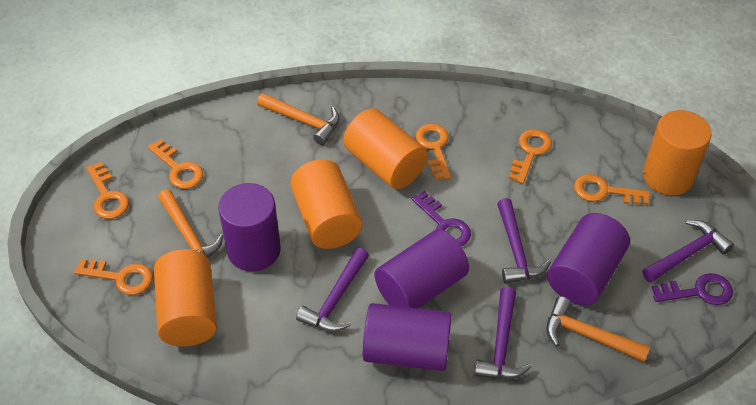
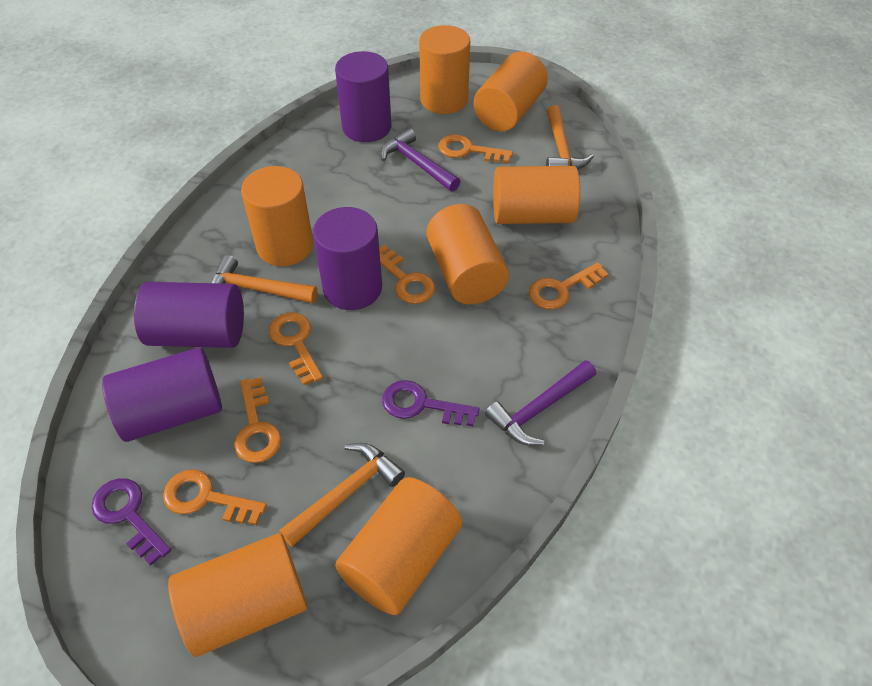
orange cylinder: 4 -> 7
purple hammer: 4 -> 2

